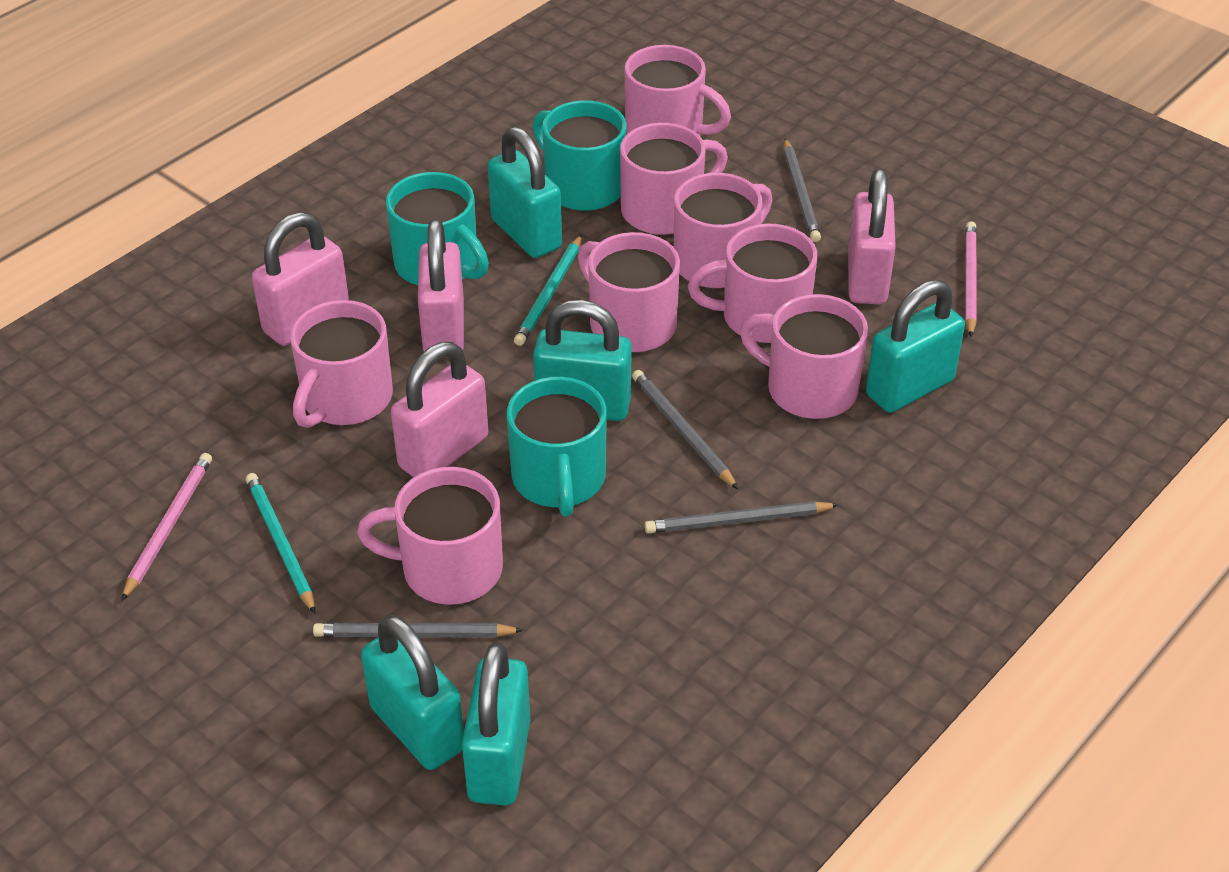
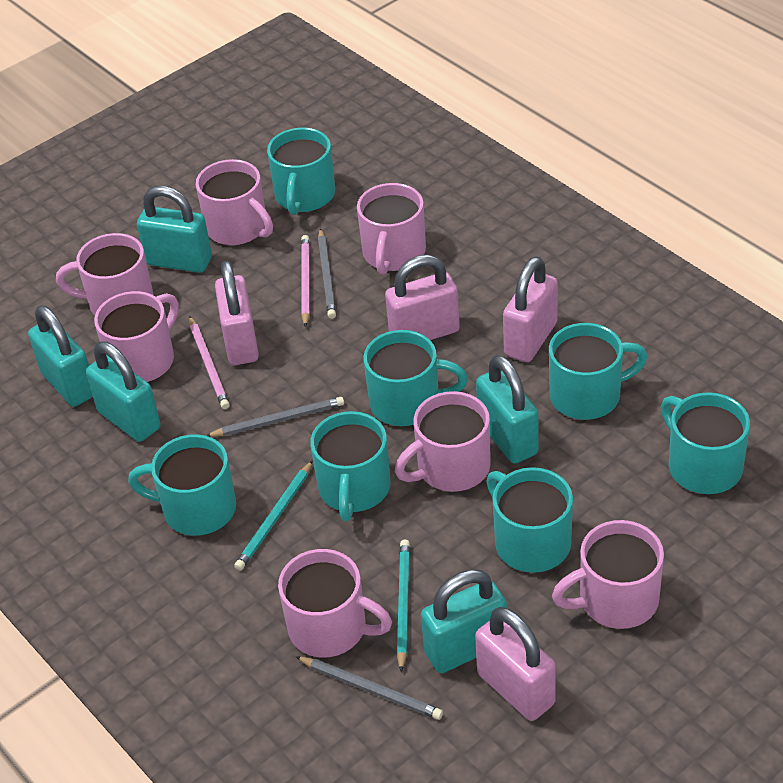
grey pencil: 4 -> 3
pink mug: 8 -> 7
turquoise mug: 3 -> 7

